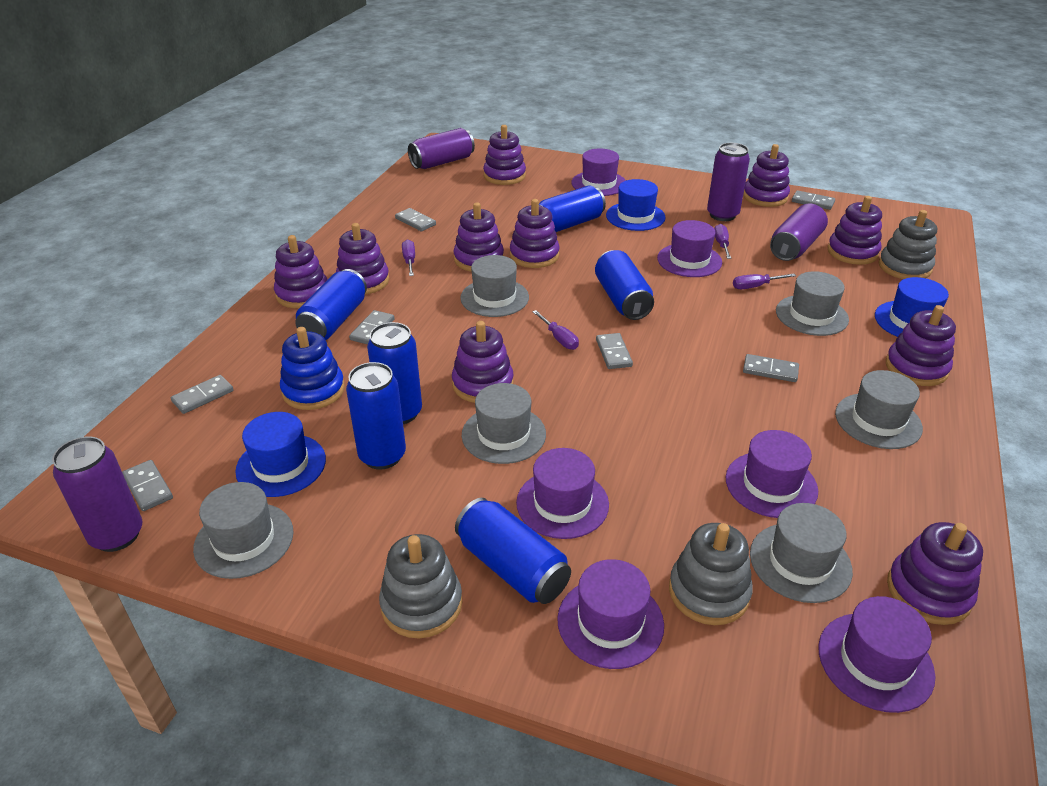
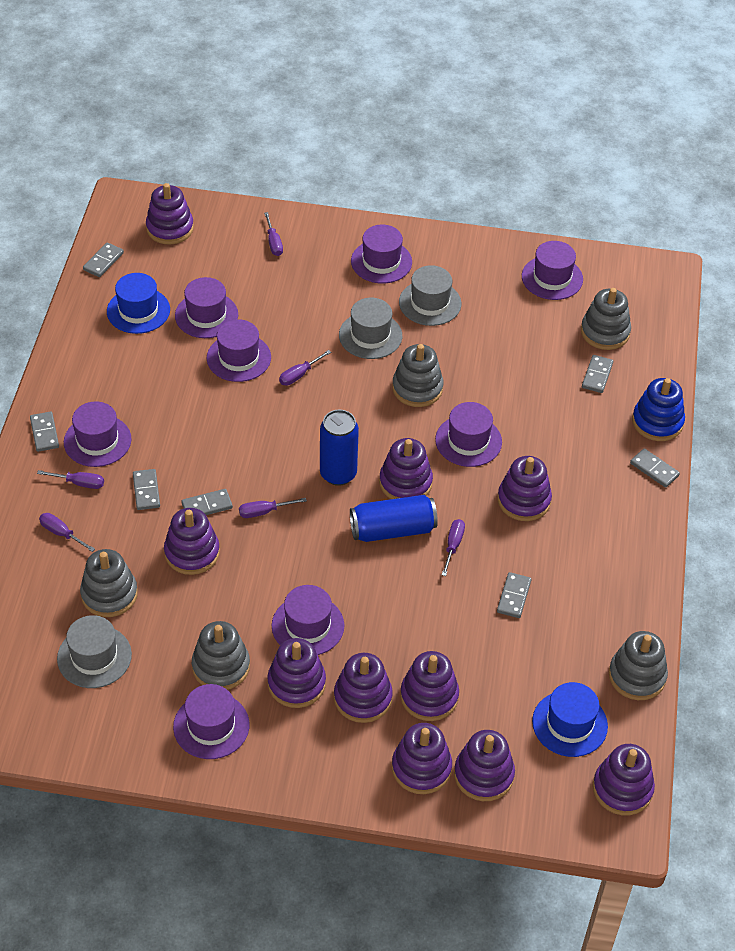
blue can: 6 -> 2
blue hat: 3 -> 2
grey hat: 6 -> 3
grey stacking toy: 3 -> 5
purple can: 4 -> 0
purple hat: 6 -> 8
purple screwdriver: 4 -> 6

